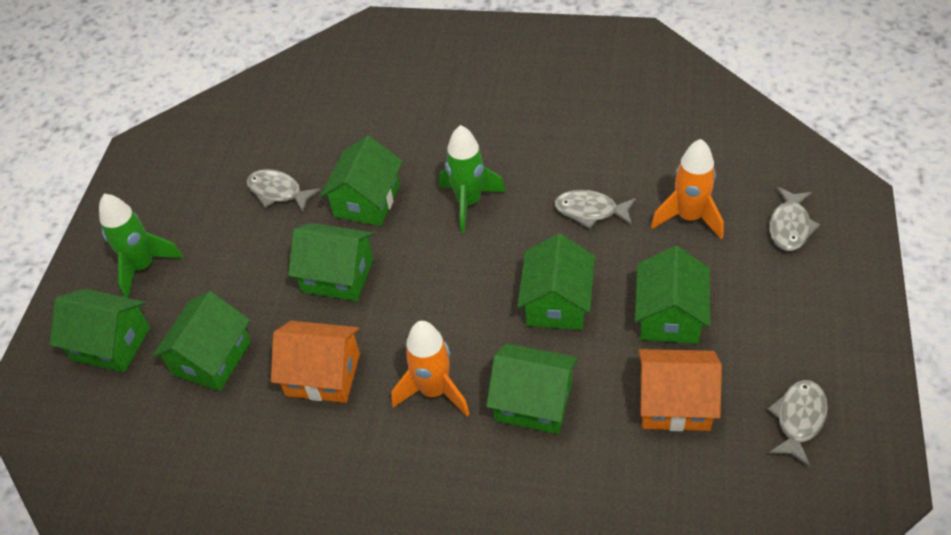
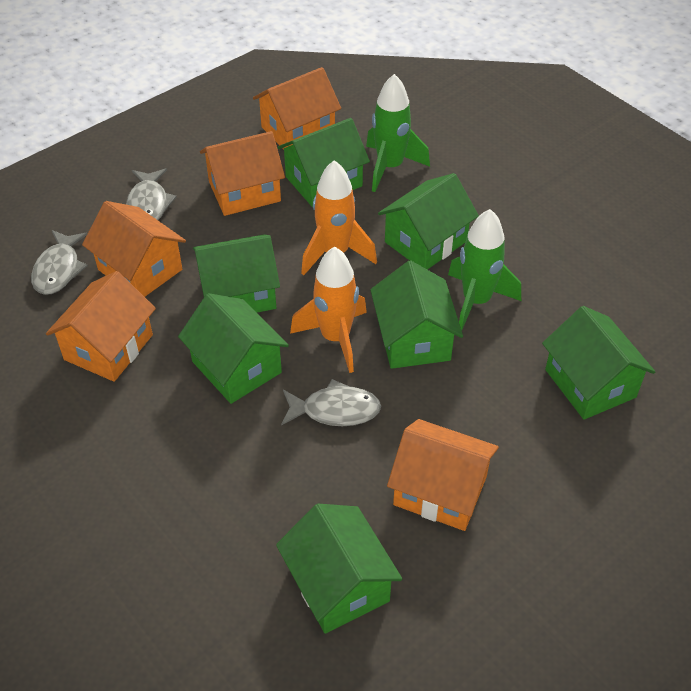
grey fish: 4 -> 3
orange house: 2 -> 5

